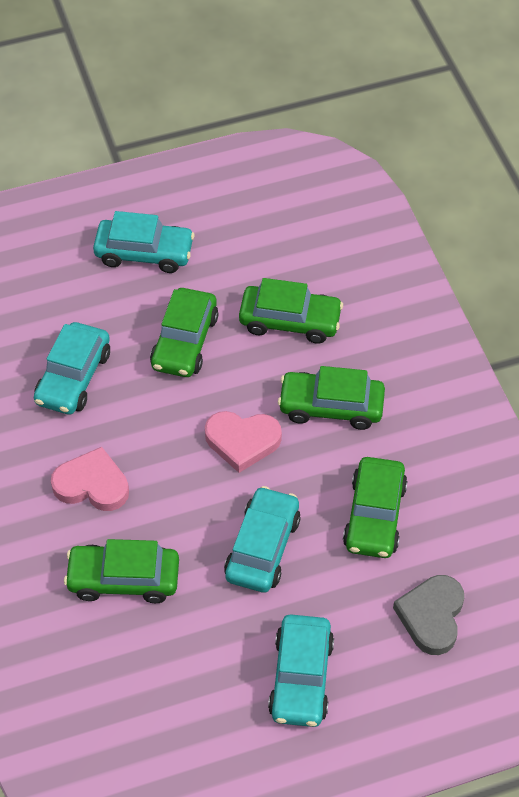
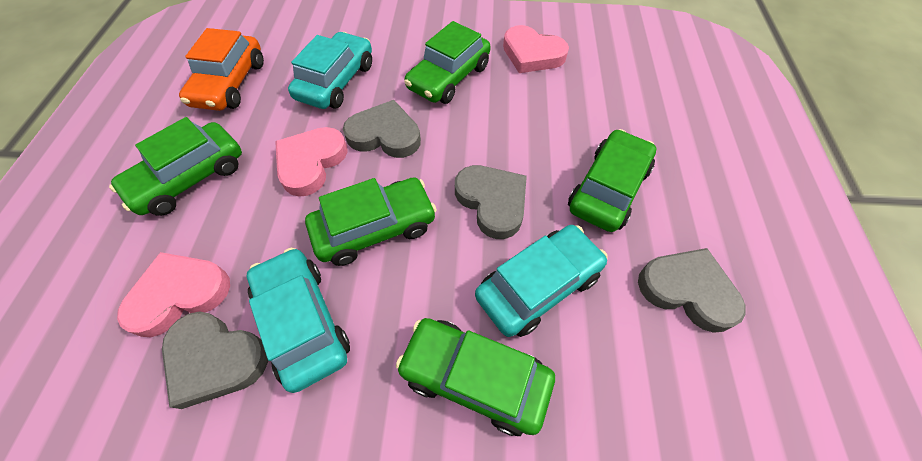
grey heart: 1 -> 4
orange car: 0 -> 1
pink heart: 2 -> 3
turquoise car: 4 -> 3

